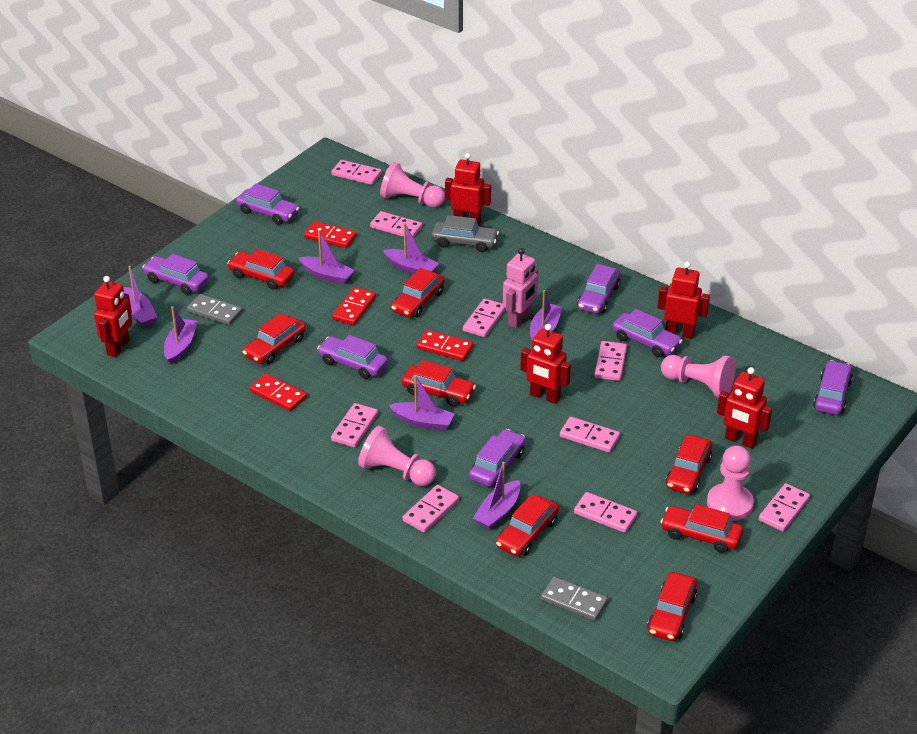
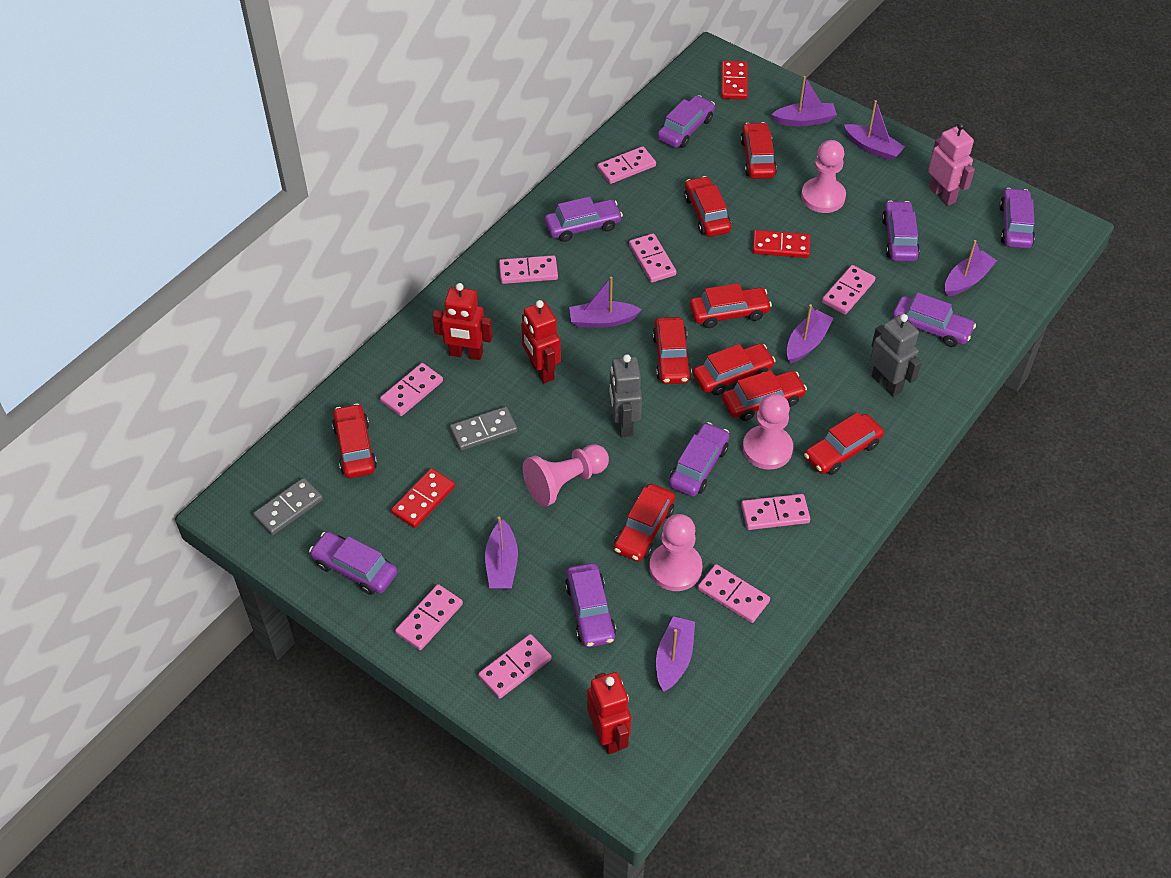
grey car: 1 -> 0
grey robot: 0 -> 2
purple car: 7 -> 8
red car: 8 -> 9
red domino: 4 -> 3
red robot: 5 -> 3

